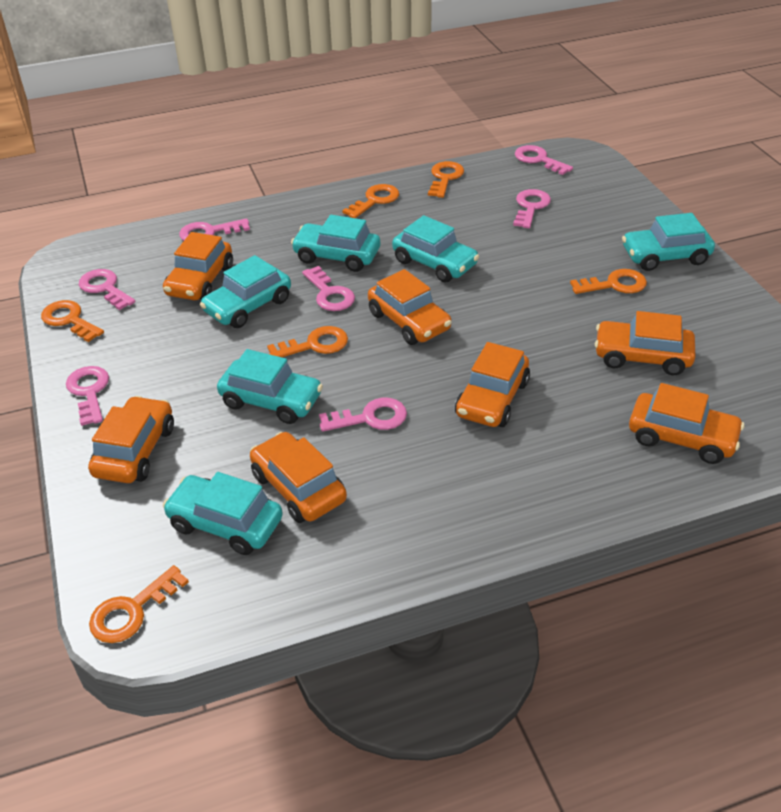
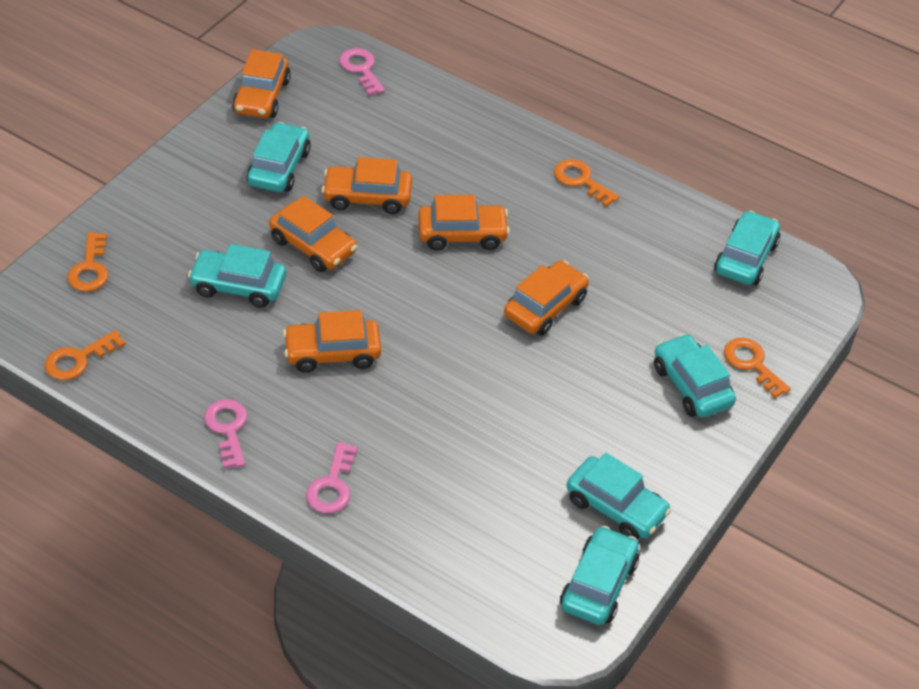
orange car: 7 -> 6
orange key: 6 -> 4
pink key: 7 -> 3

